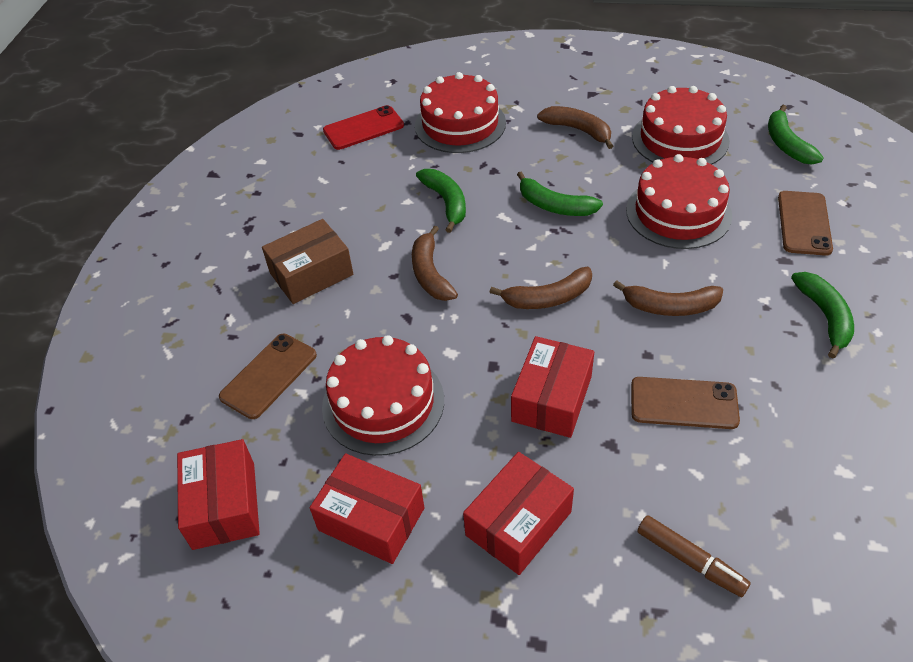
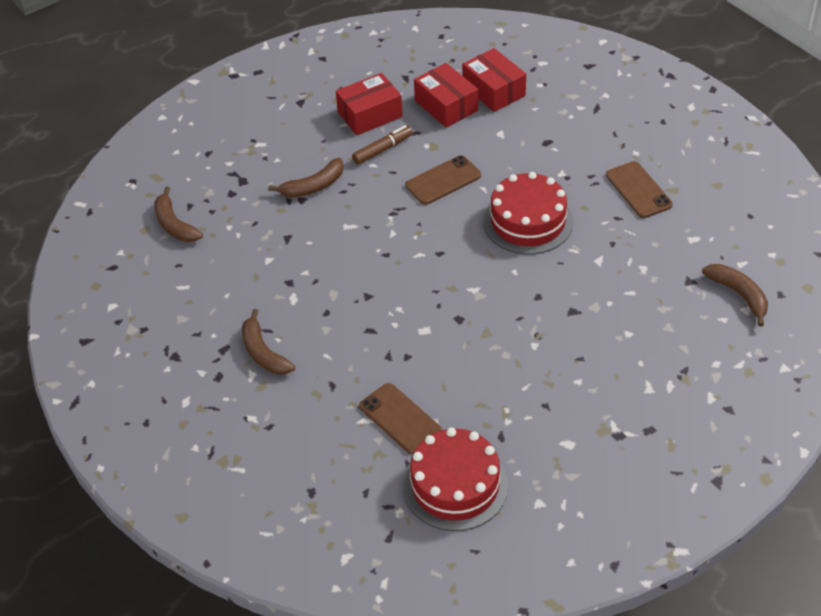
brown box: 1 -> 0
green banana: 4 -> 0
red box: 4 -> 3
red cake: 4 -> 2
red phone: 1 -> 0

